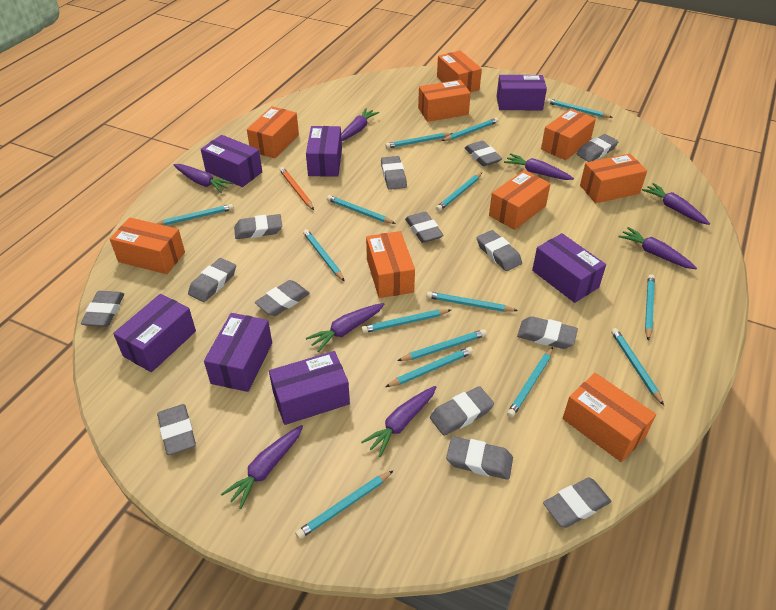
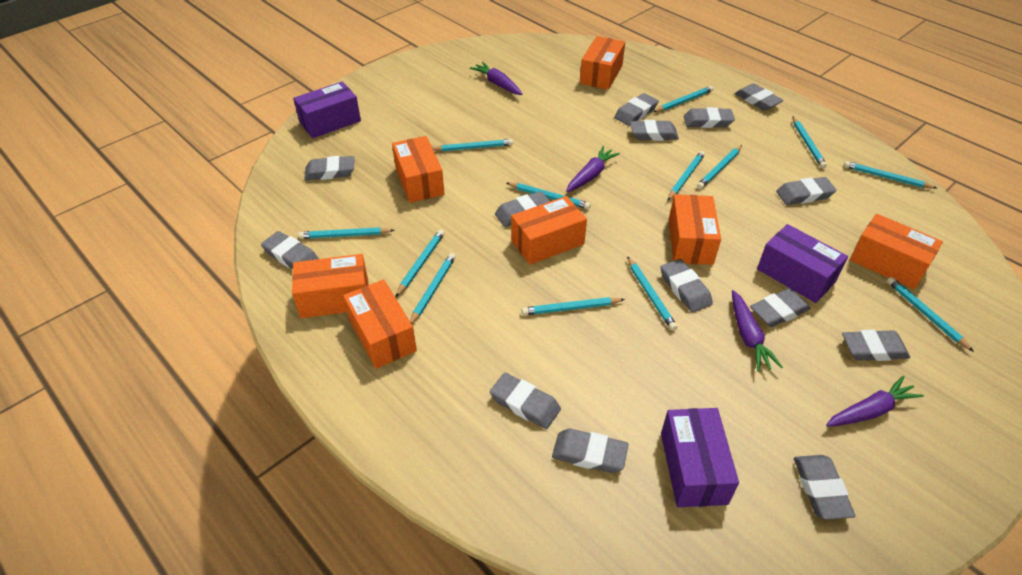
orange box: 9 -> 7
orange pencil: 1 -> 0
purple box: 7 -> 3
purple carrot: 8 -> 4
turquoise pencil: 15 -> 13

